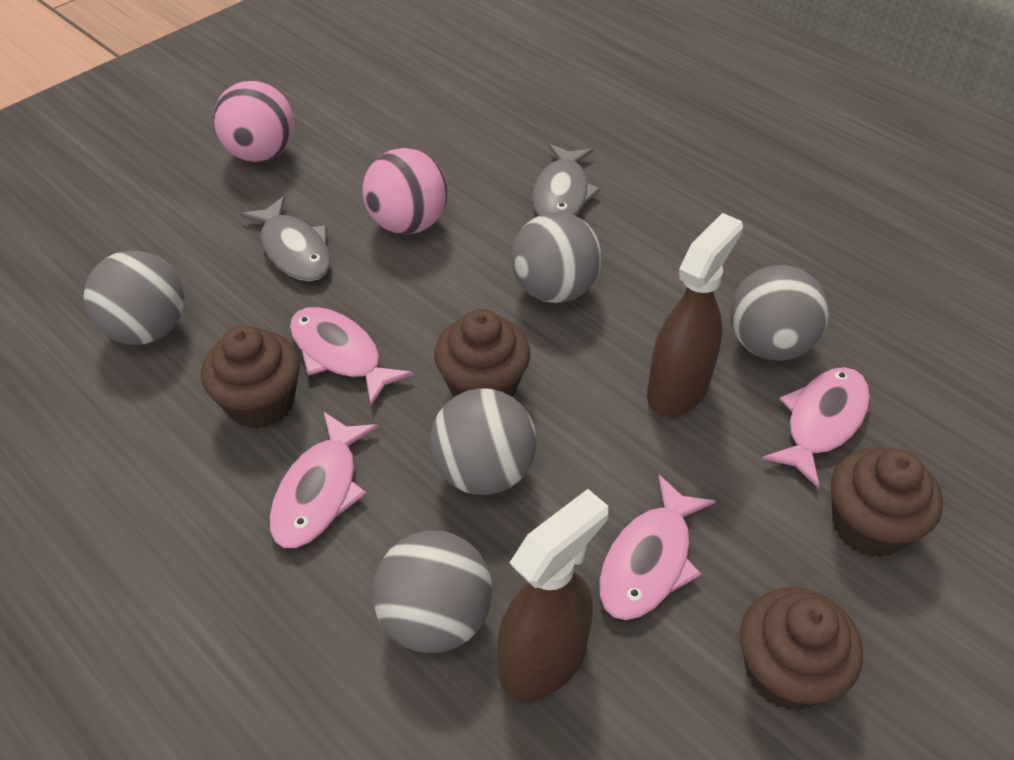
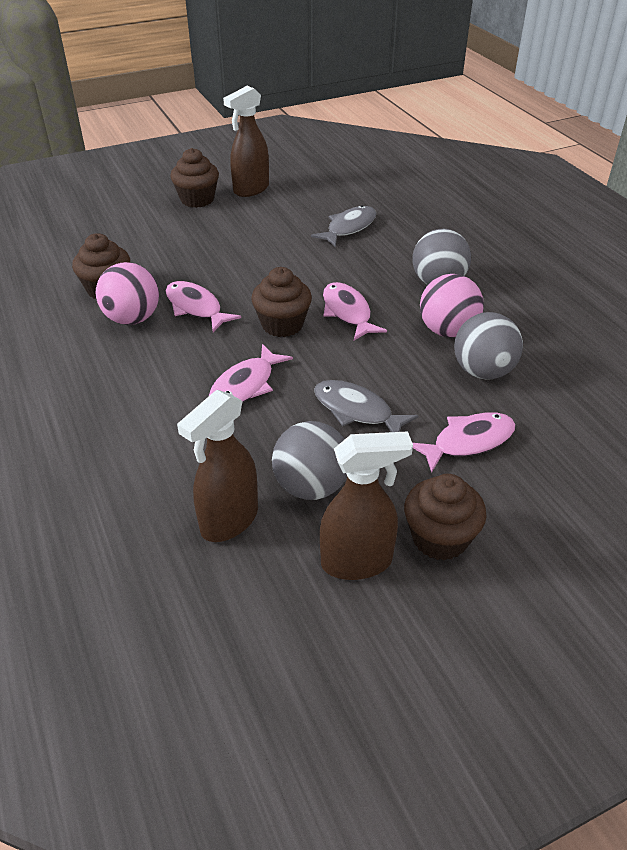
brown spray bottle: 2 -> 3
grey ball: 5 -> 3

